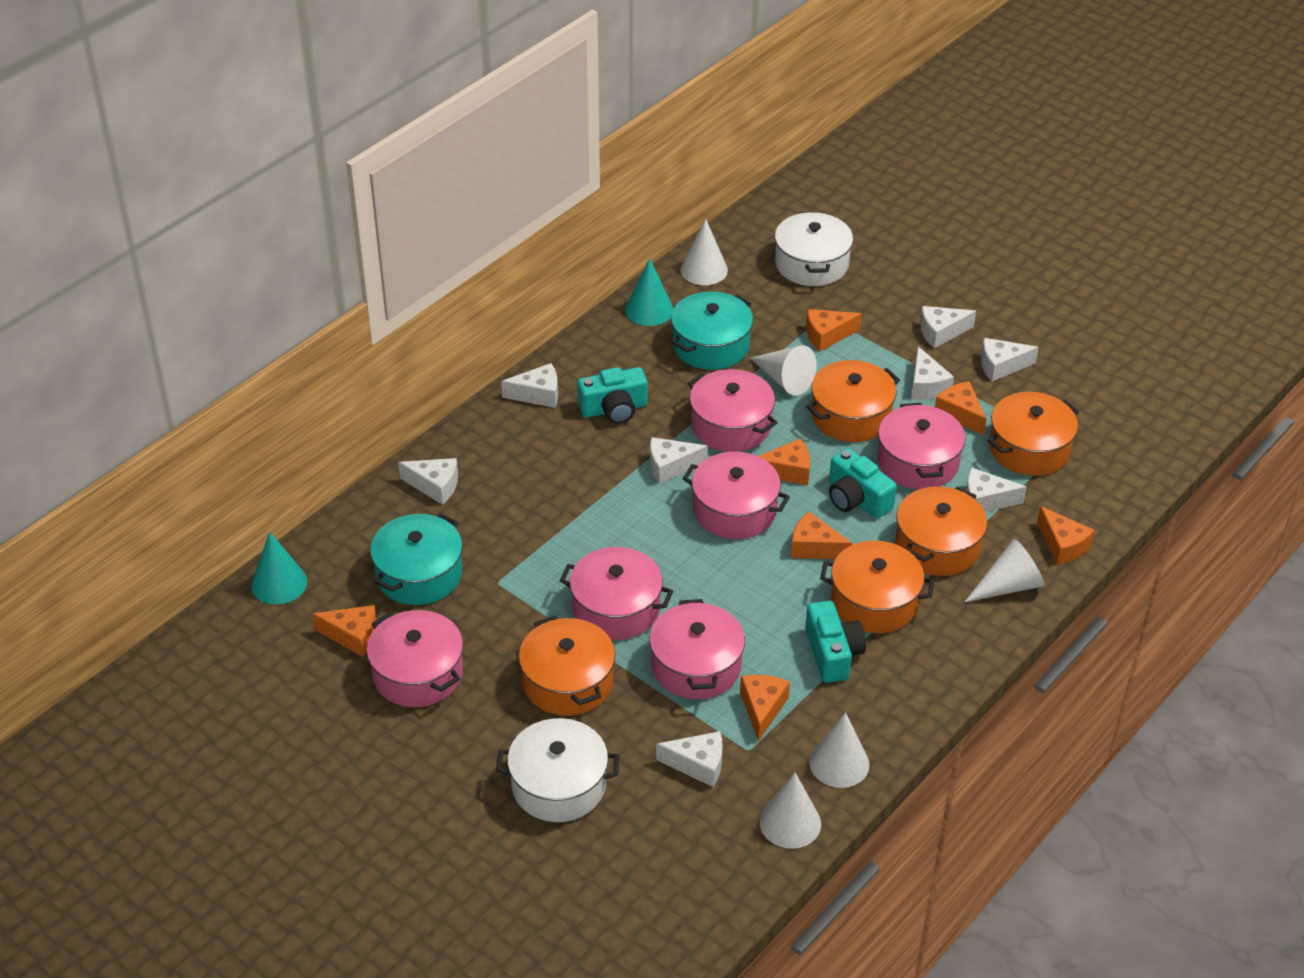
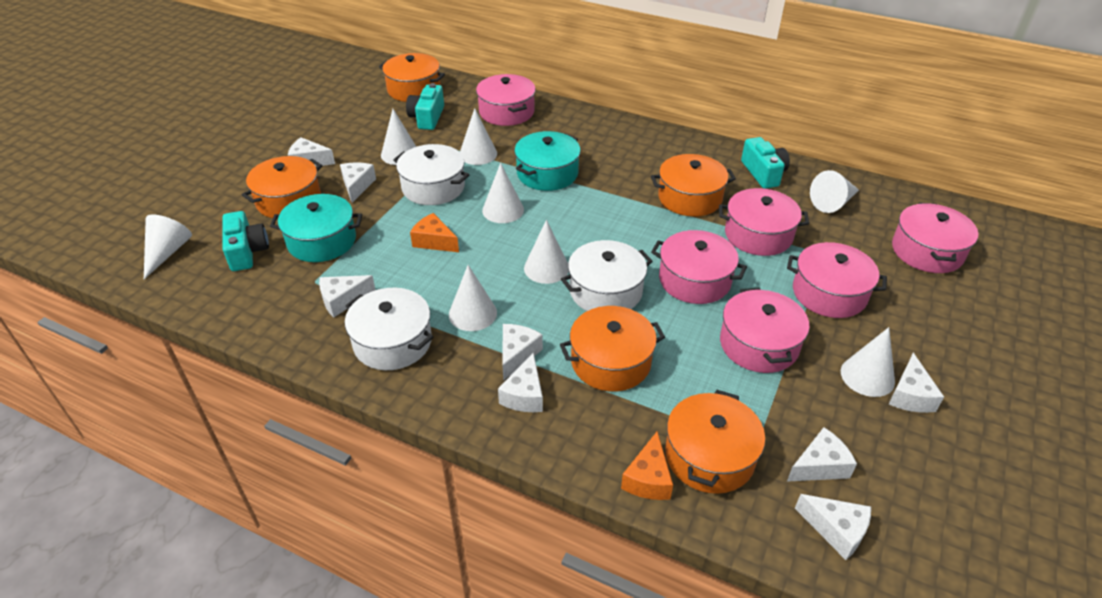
orange cheese: 7 -> 2
turquoise cone: 2 -> 0
white cone: 5 -> 8
white pot: 2 -> 3

